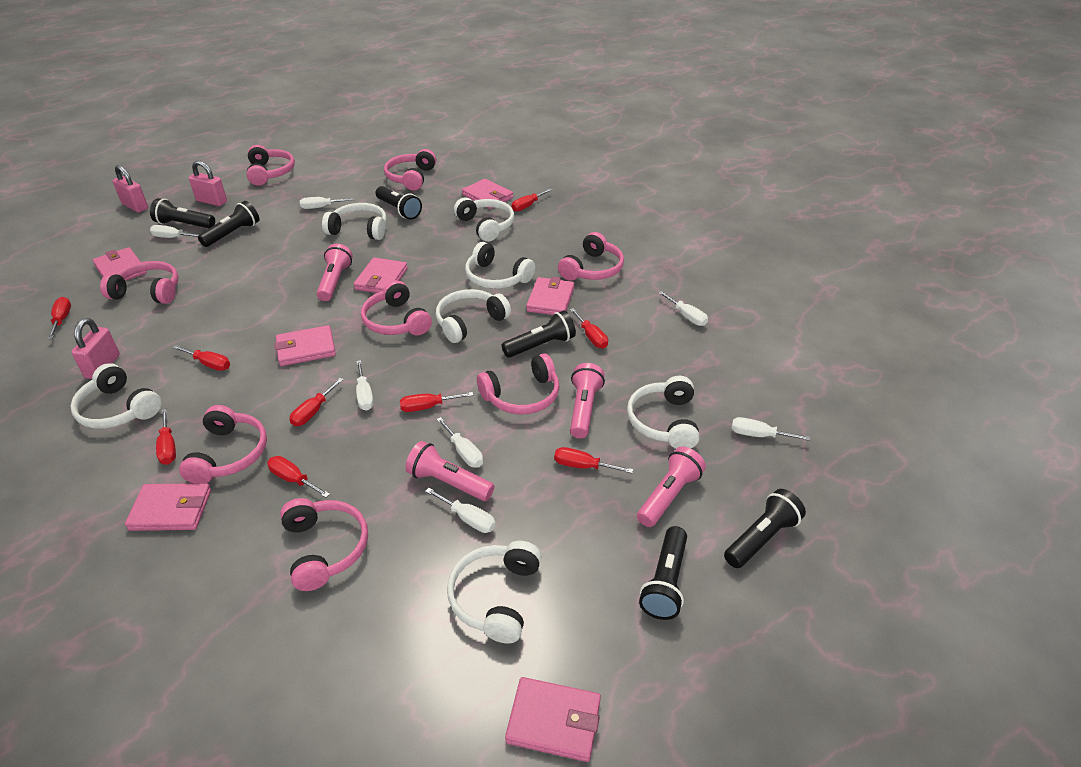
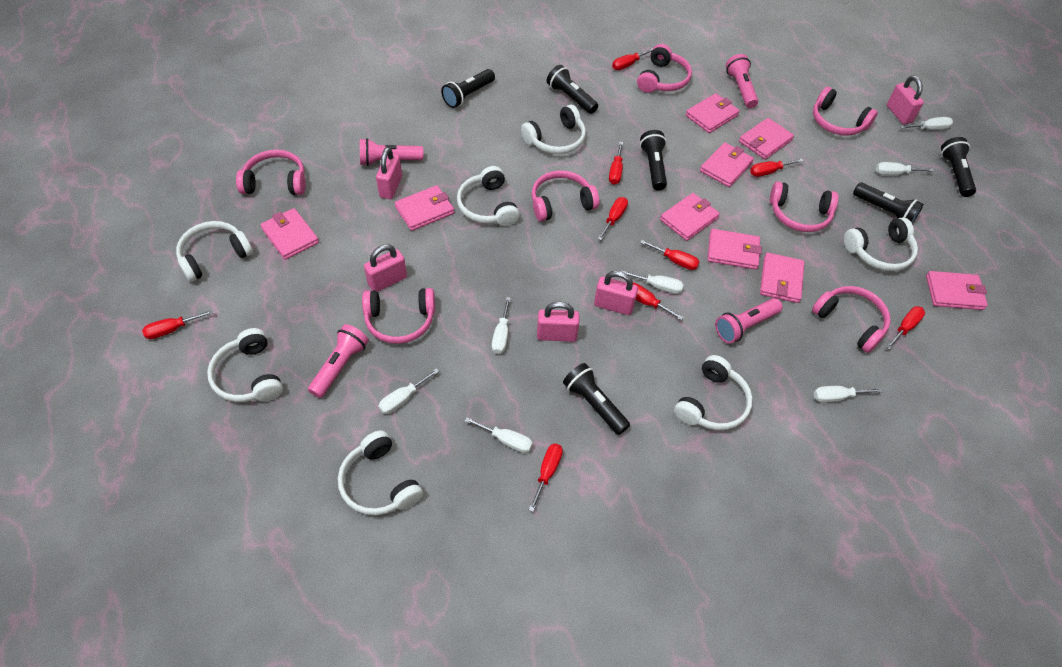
pink headphones: 8 -> 7
pink padlock: 3 -> 5
pink wallet: 7 -> 9

